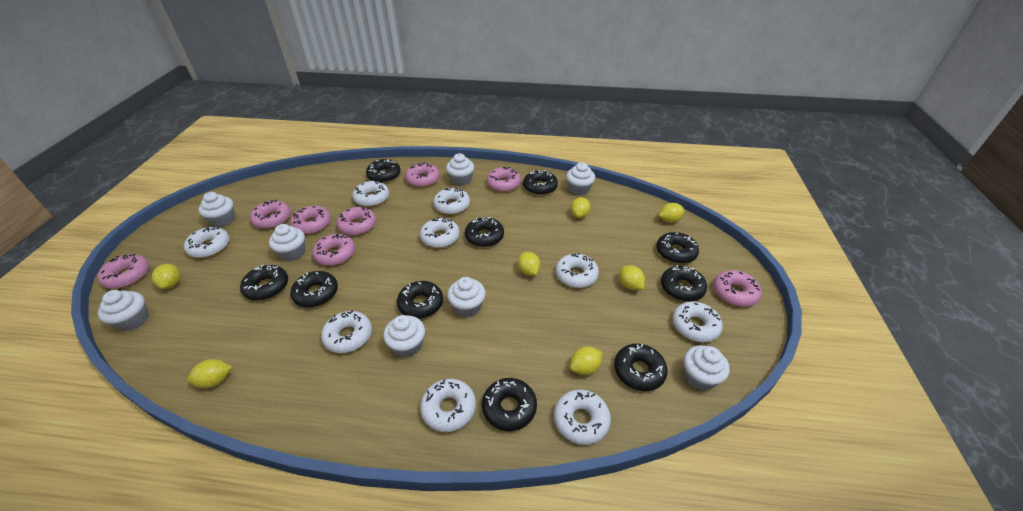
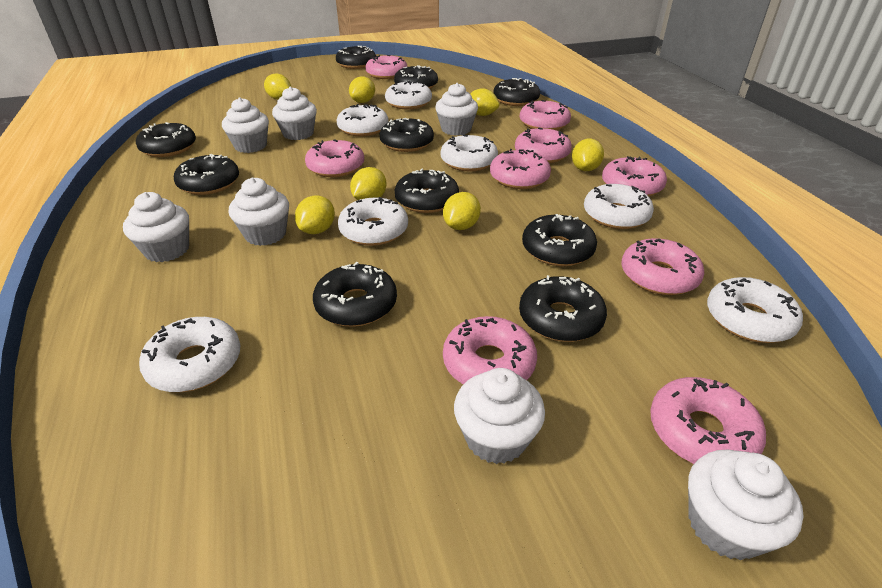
pink donut: 8 -> 9
white cupcake: 8 -> 7
white donut: 9 -> 7

